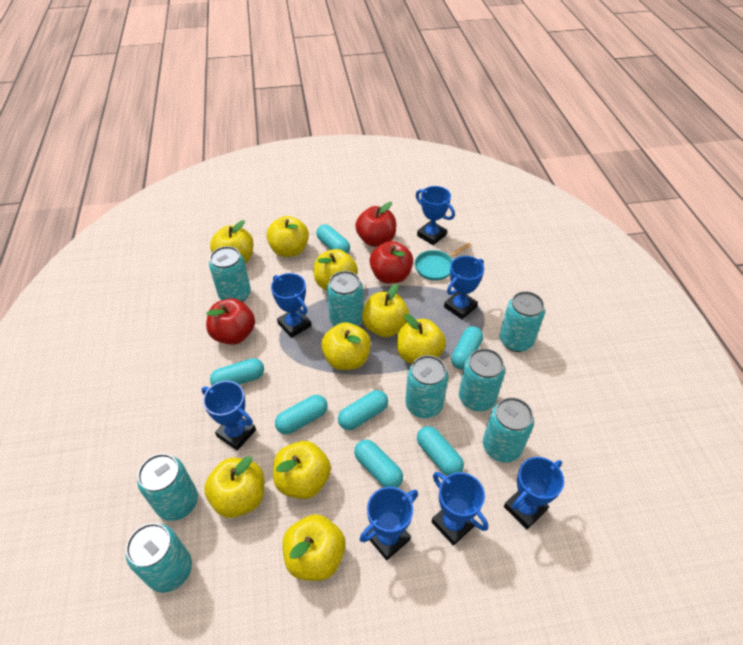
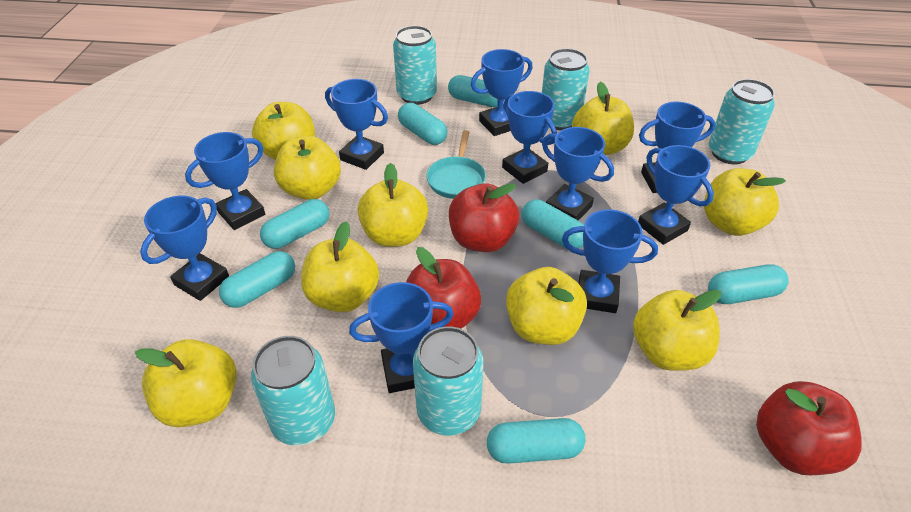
blue trophy: 7 -> 10
turquoise can: 8 -> 5

